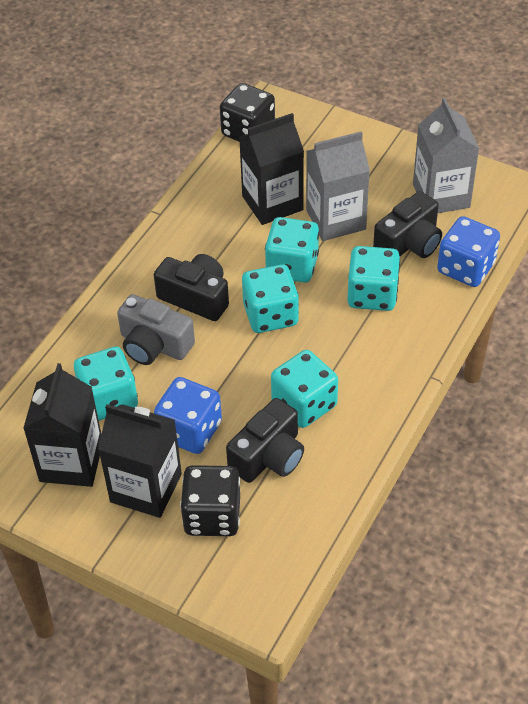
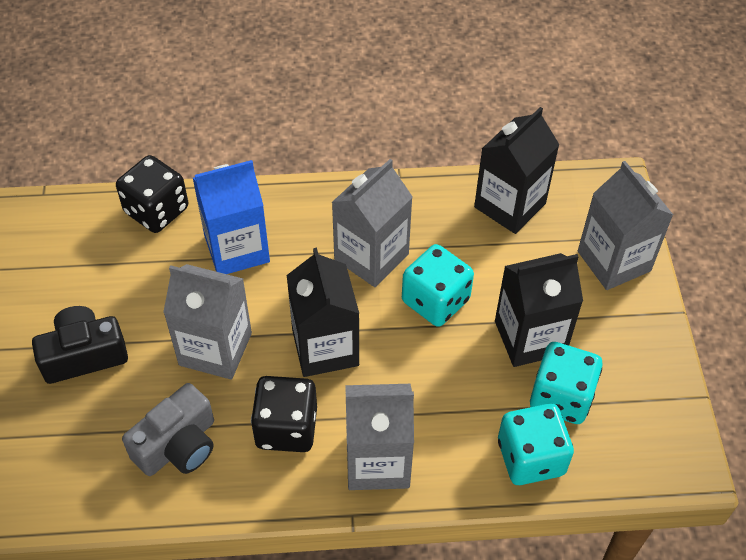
black camera: 3 -> 1
blue carton: 0 -> 1
blue dice: 2 -> 0
grey carton: 2 -> 4
turquoise dice: 5 -> 3

